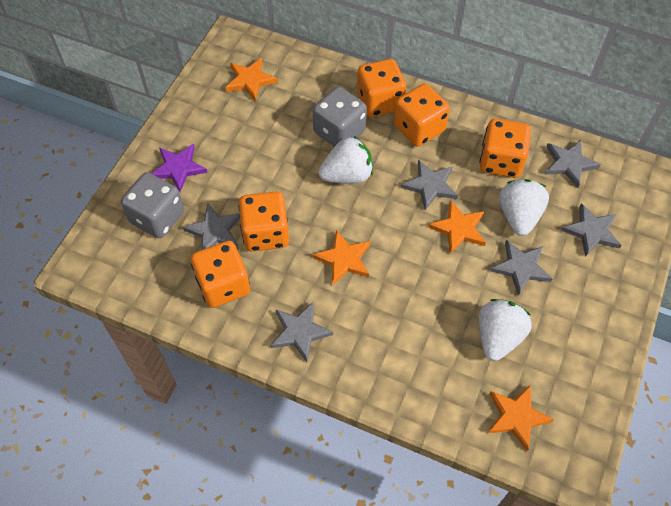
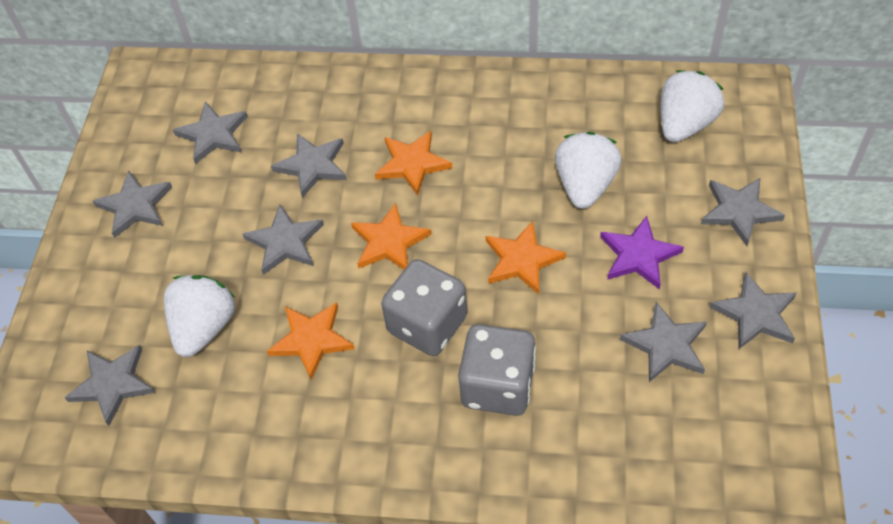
grey star: 6 -> 8
orange dice: 5 -> 0

